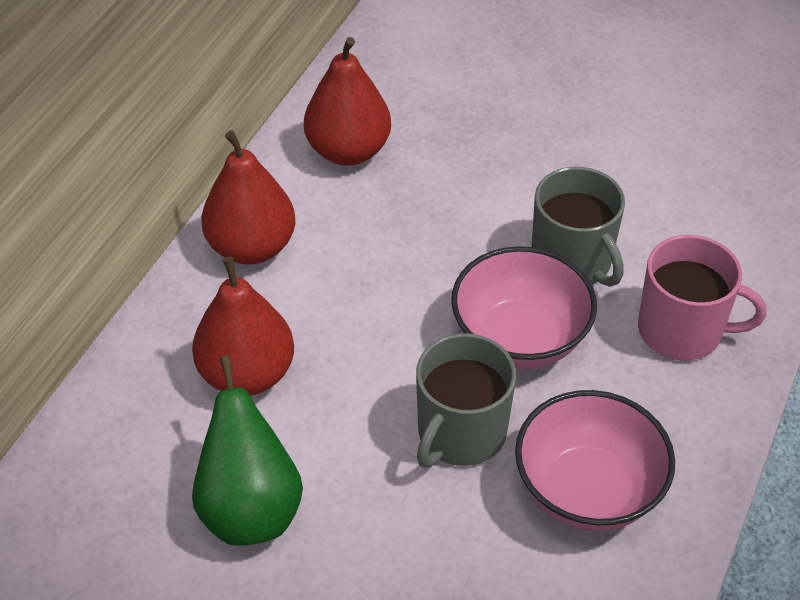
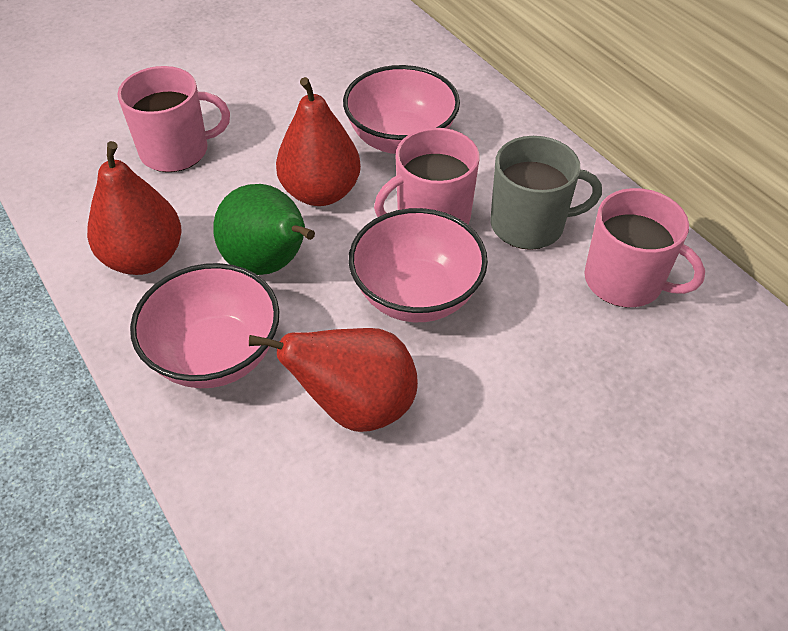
grey mug: 2 -> 1
pink bowl: 2 -> 3
pink mug: 1 -> 3

